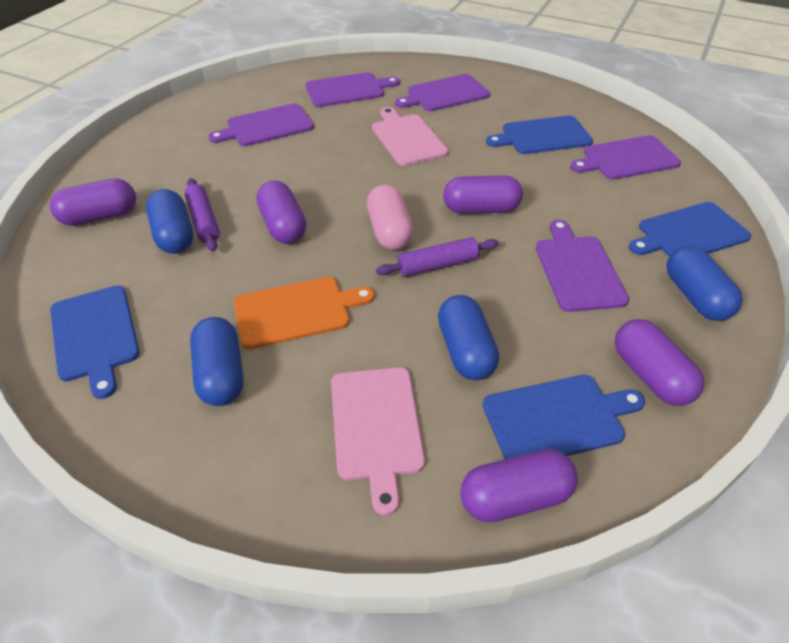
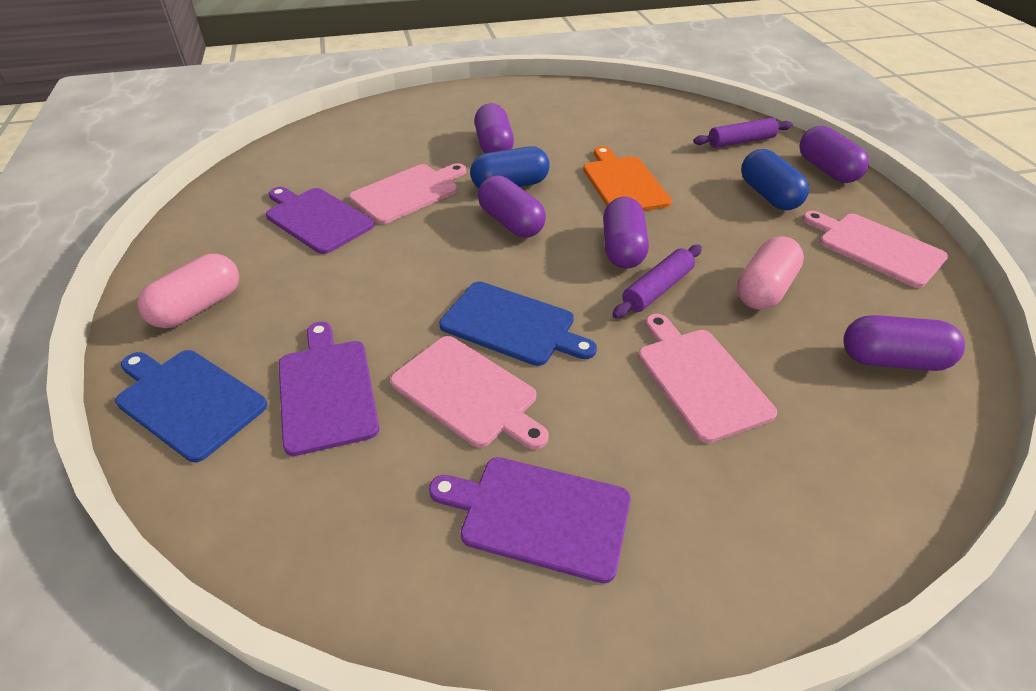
blue capsule: 4 -> 2
blue cutting board: 4 -> 2
pink capsule: 1 -> 2
pink cutting board: 2 -> 4
purple cutting board: 5 -> 3

